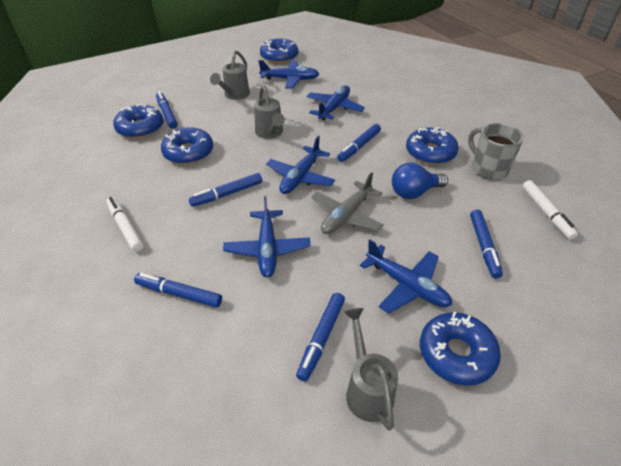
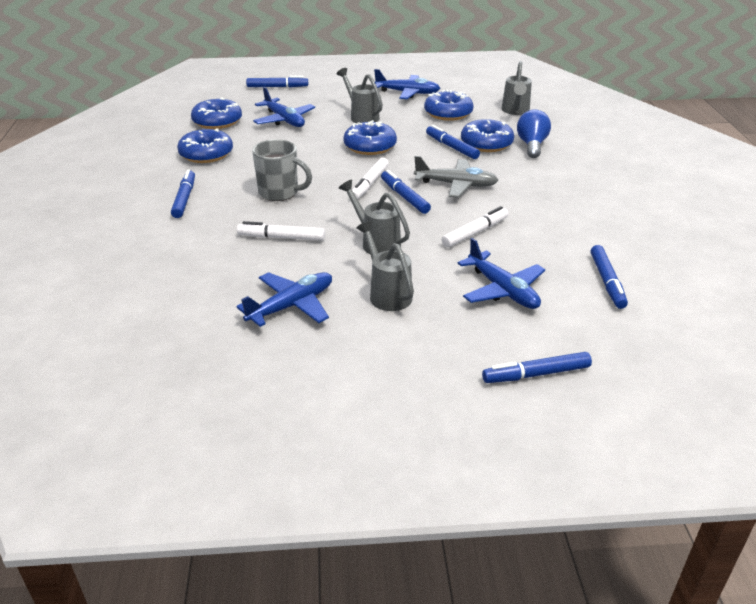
blue plane: 5 -> 4
grey watering can: 3 -> 4
white marker: 2 -> 3

